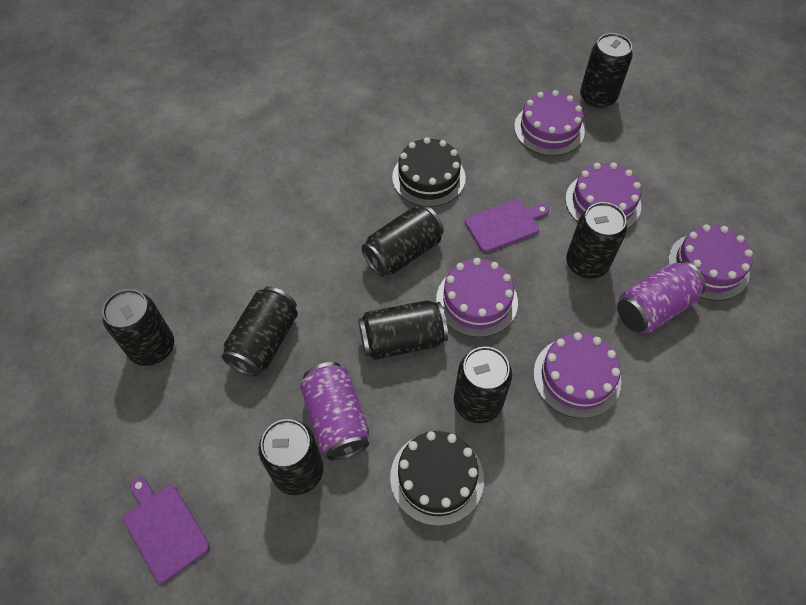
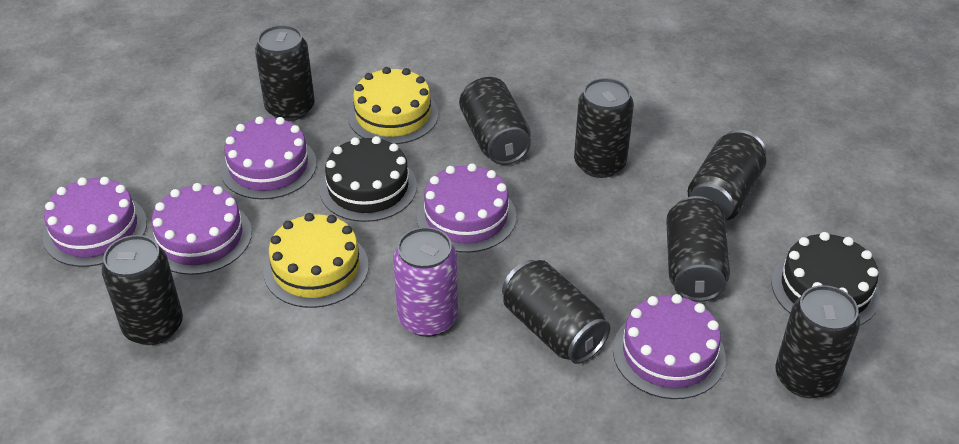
purple can: 2 -> 1
purple cutting board: 2 -> 0
yellow cake: 0 -> 2

